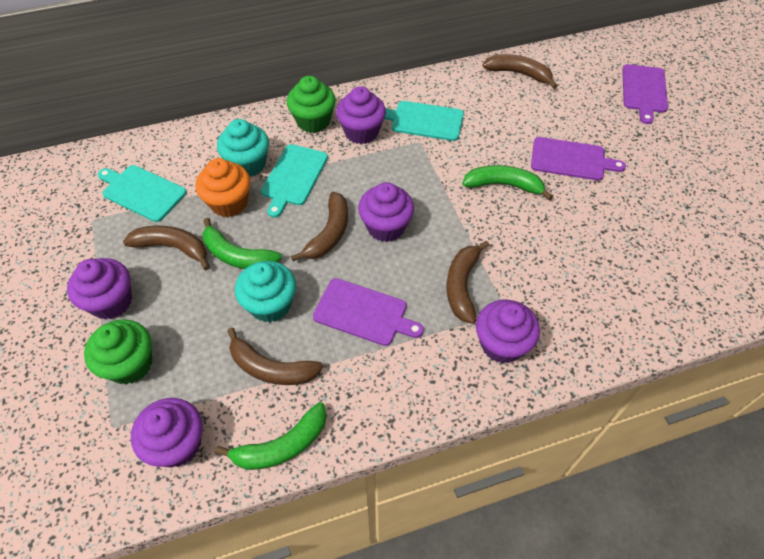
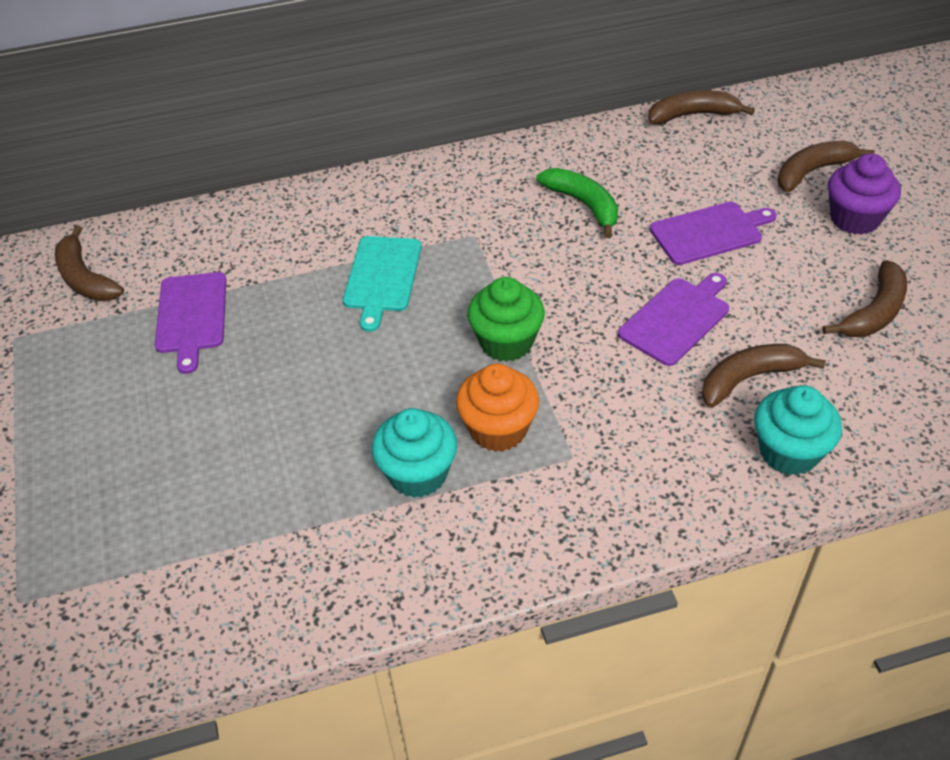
green banana: 3 -> 1
green cupcake: 2 -> 1
purple cupcake: 5 -> 1
turquoise cutting board: 3 -> 1

